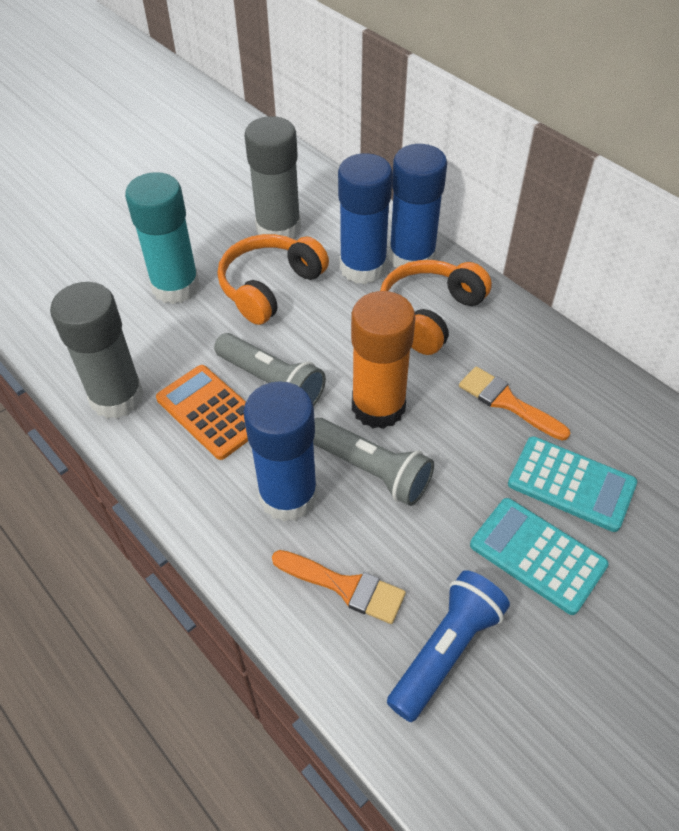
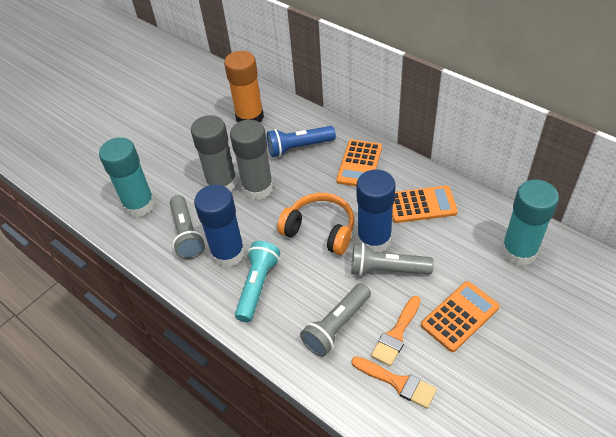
blue glue stick: 3 -> 2
grey flashlight: 2 -> 3
orange calculator: 1 -> 3
orange headphones: 2 -> 1
turquoise calculator: 2 -> 0
turquoise flashlight: 0 -> 1
turquoise glue stick: 1 -> 2

